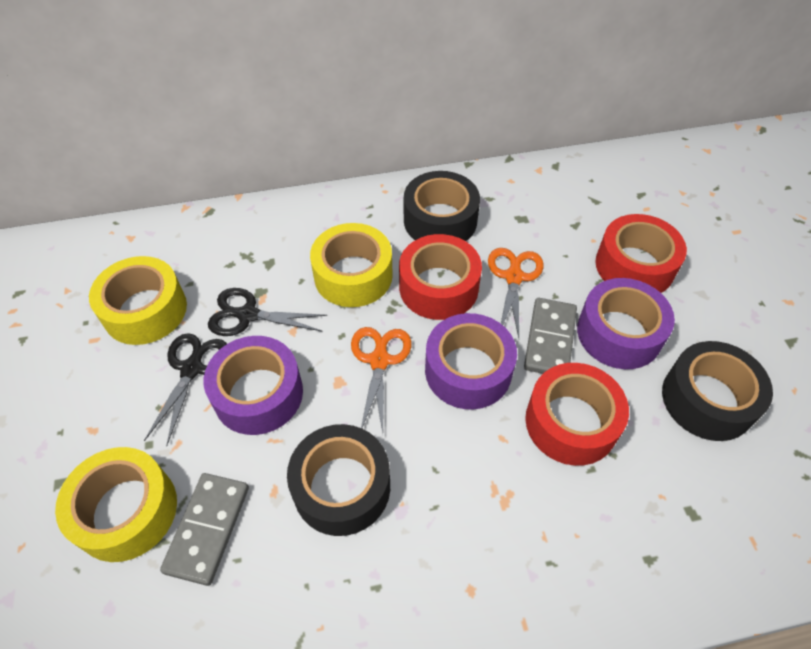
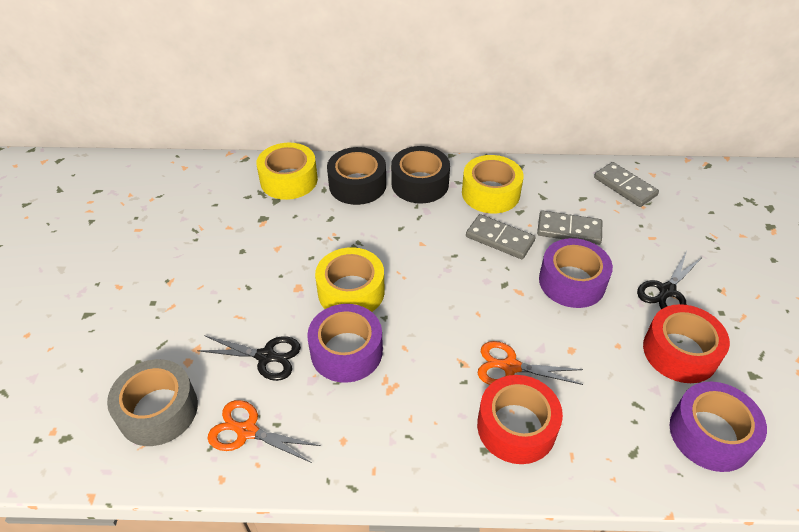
black tape: 3 -> 2
grey domino: 2 -> 3
grey tape: 0 -> 1
red tape: 3 -> 2

